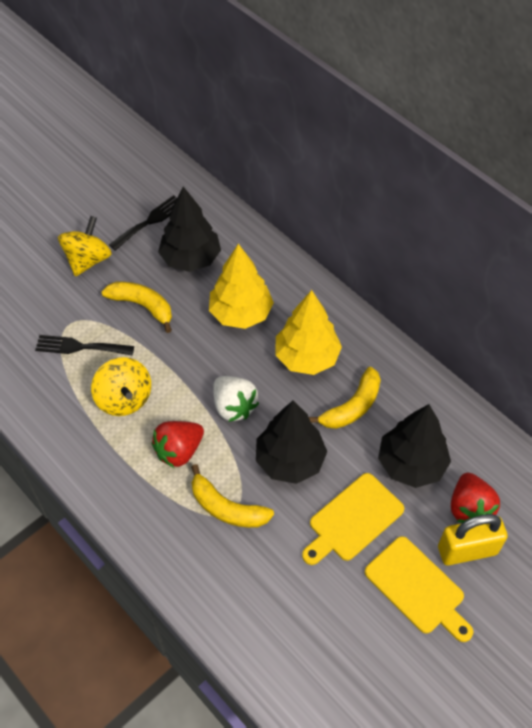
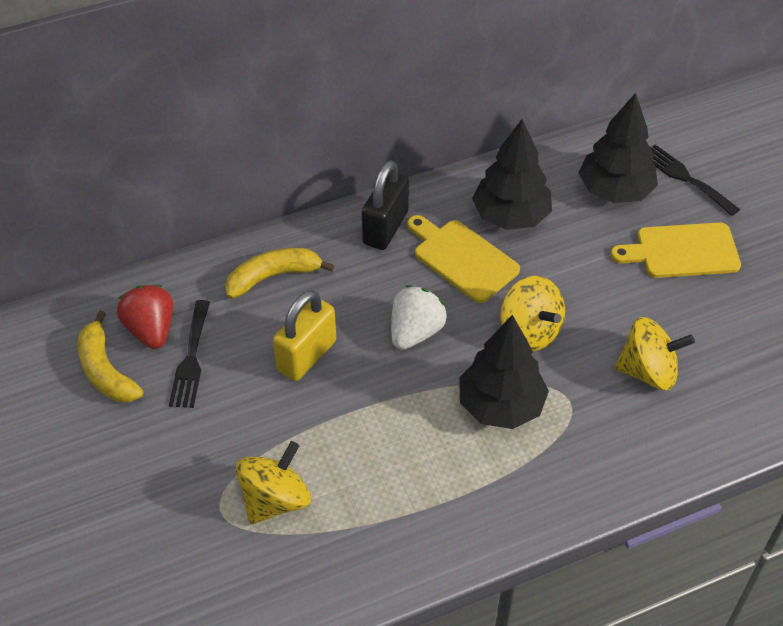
black padlock: 0 -> 1
red strawberry: 2 -> 1
yellow banana: 3 -> 2
yellow spinning top: 2 -> 3
yellow tree: 2 -> 0

